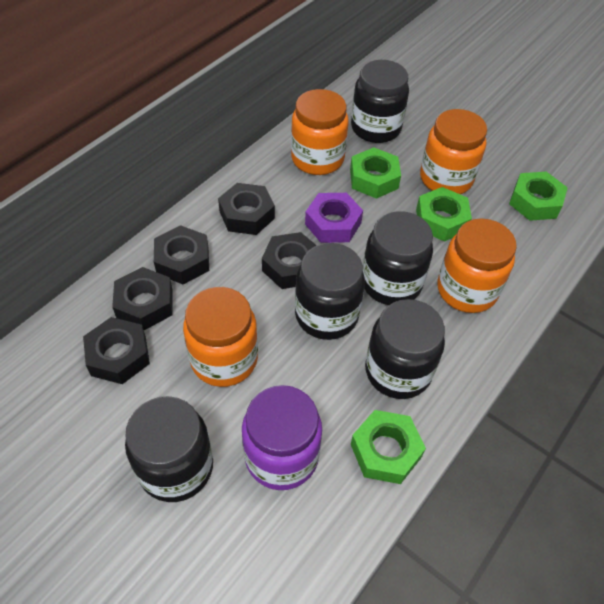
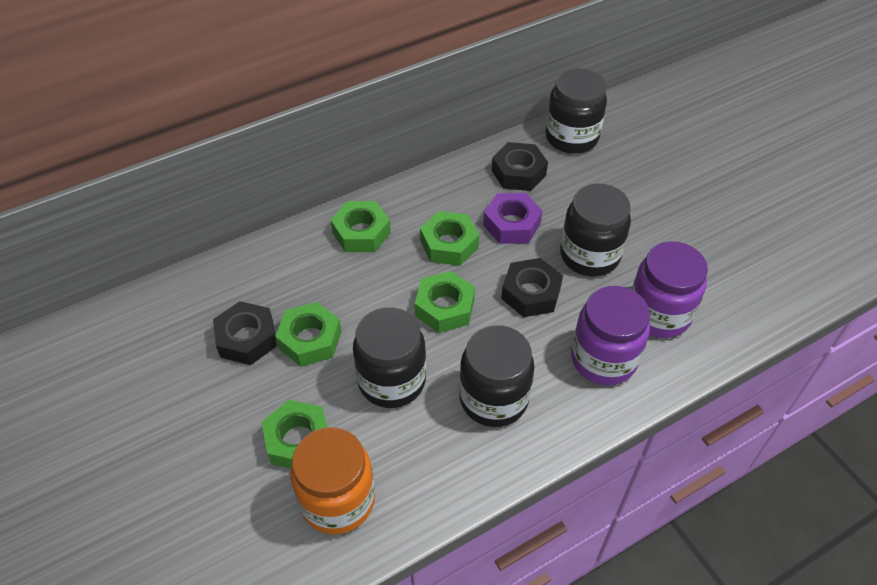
black jar: 5 -> 4
black nut: 5 -> 3
green nut: 4 -> 5
orange jar: 4 -> 1
purple jar: 1 -> 2

